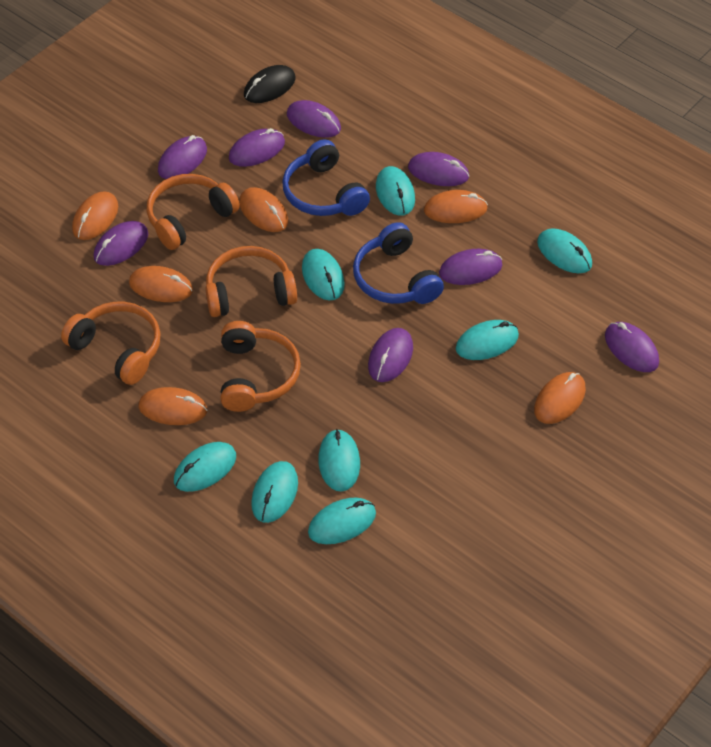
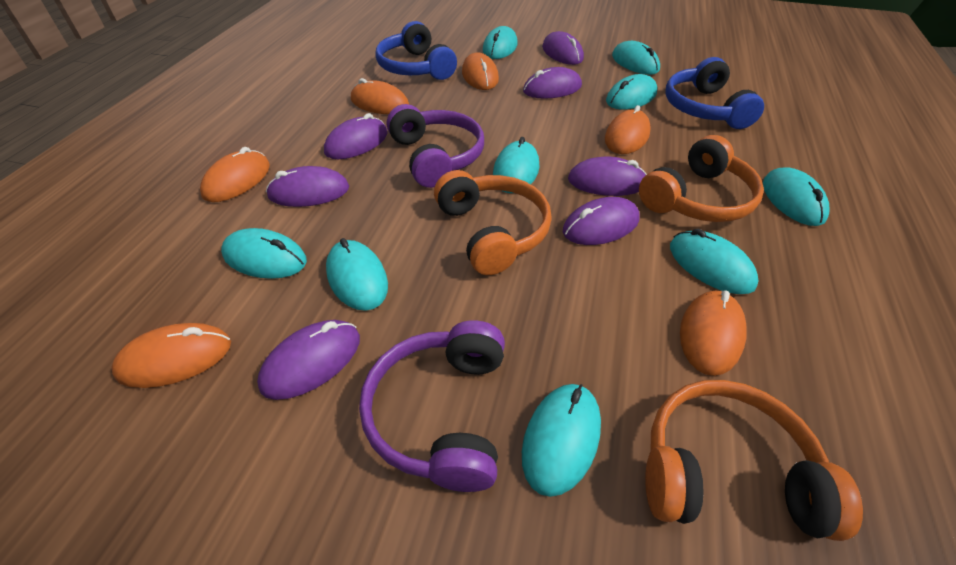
black mouse: 1 -> 0
orange headphones: 4 -> 3
purple headphones: 0 -> 2
purple mouse: 8 -> 7
turquoise mouse: 8 -> 9

